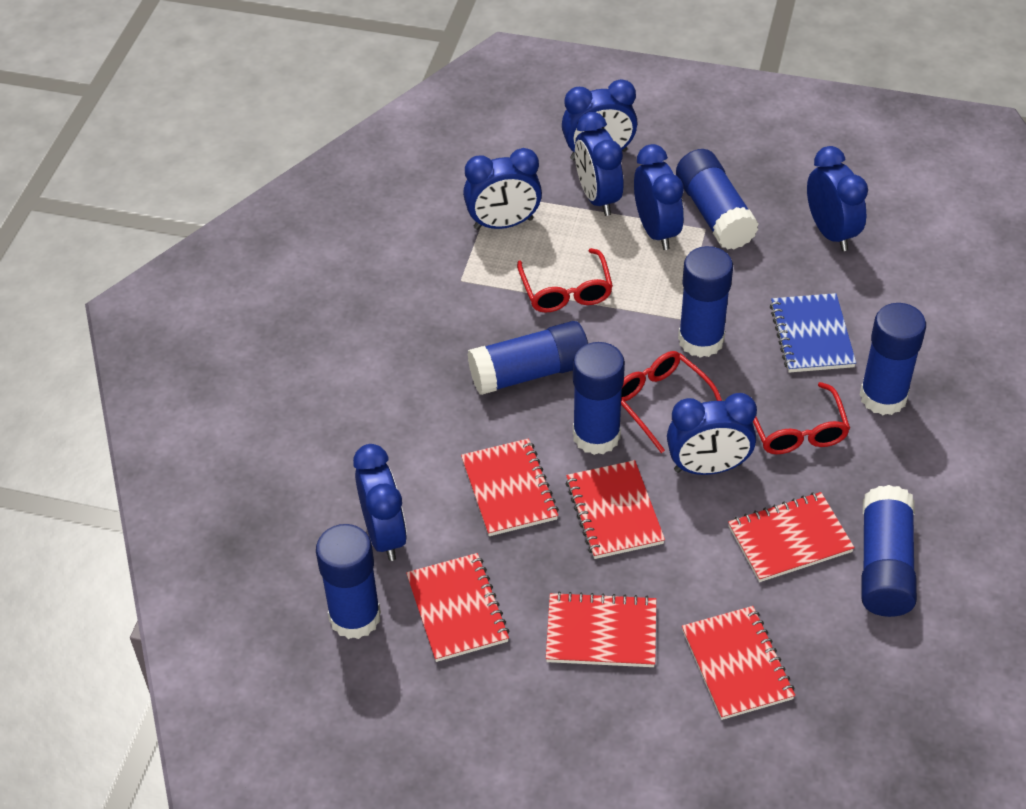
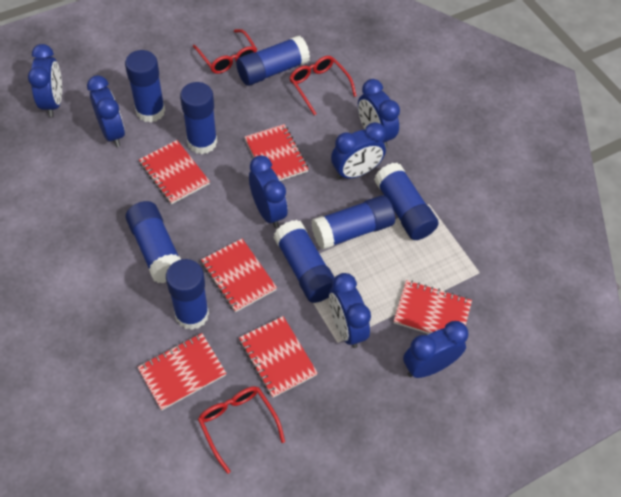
blue glue stick: 7 -> 8
blue notebook: 1 -> 0

